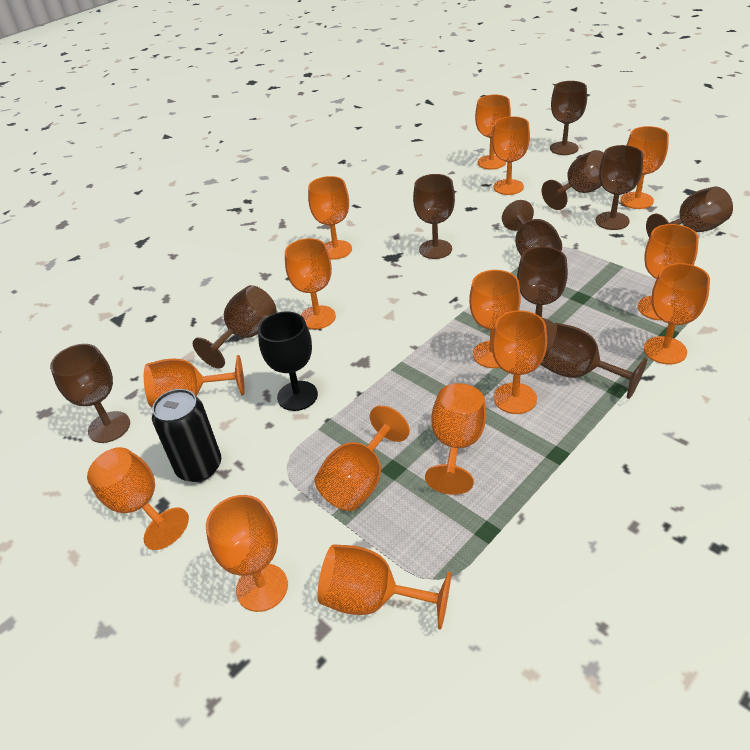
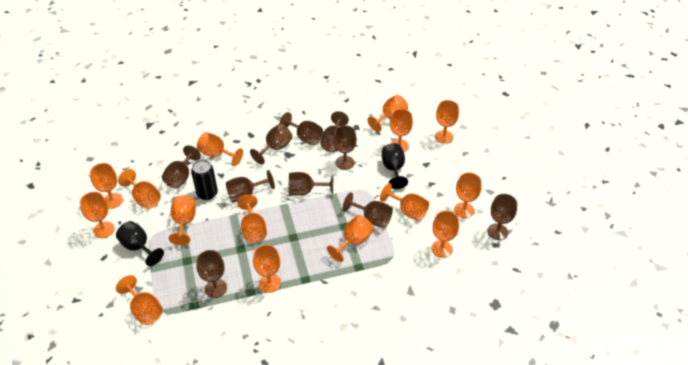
black goblet: 1 -> 2

